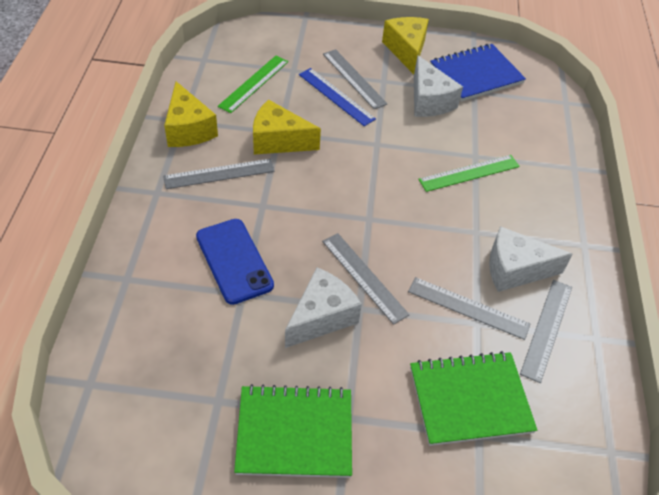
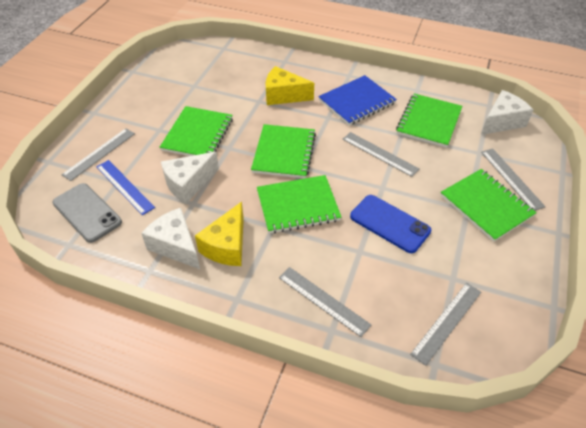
green notebook: 2 -> 5
green ruler: 2 -> 0
grey phone: 0 -> 1
yellow cheese: 3 -> 2

